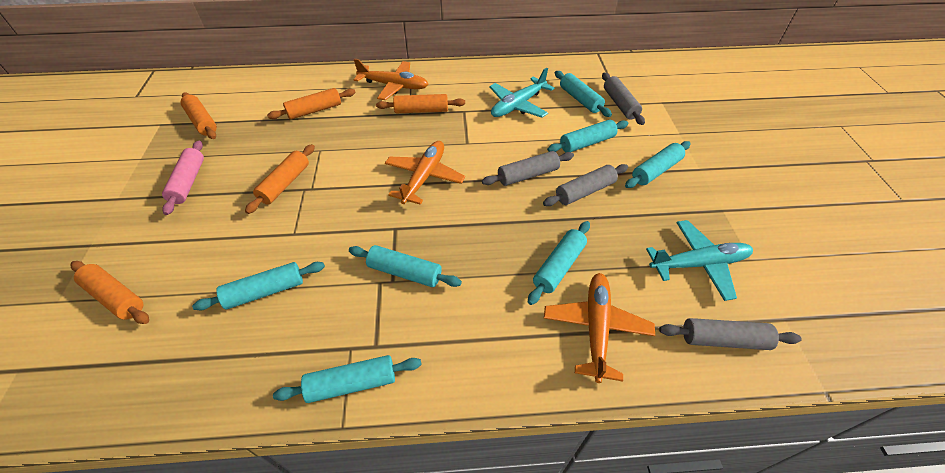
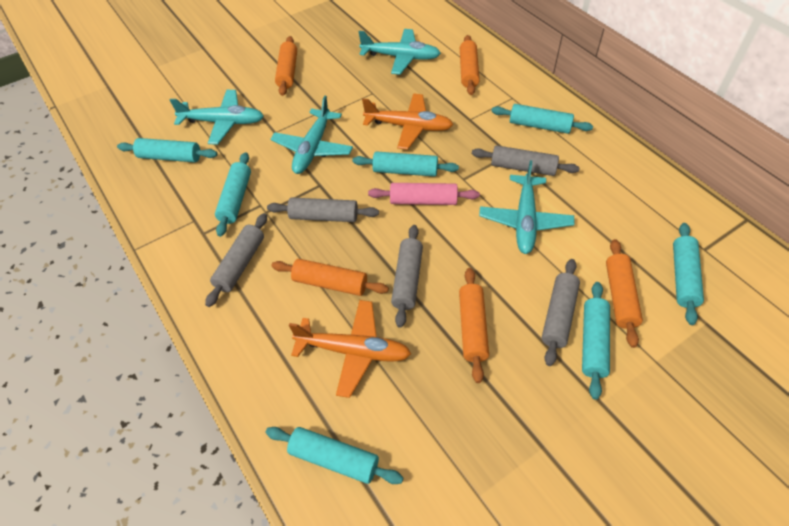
grey rolling pin: 4 -> 5
orange plane: 3 -> 2
turquoise plane: 2 -> 4

